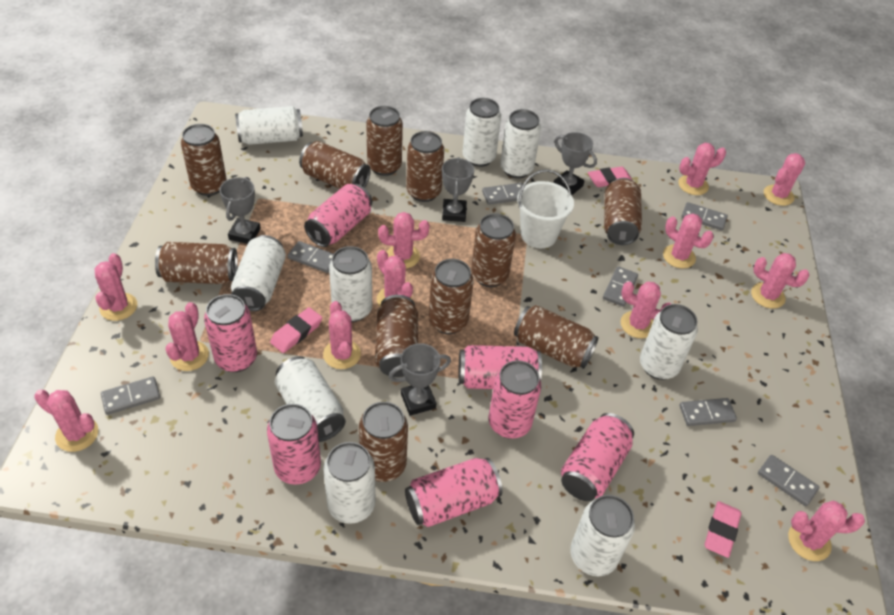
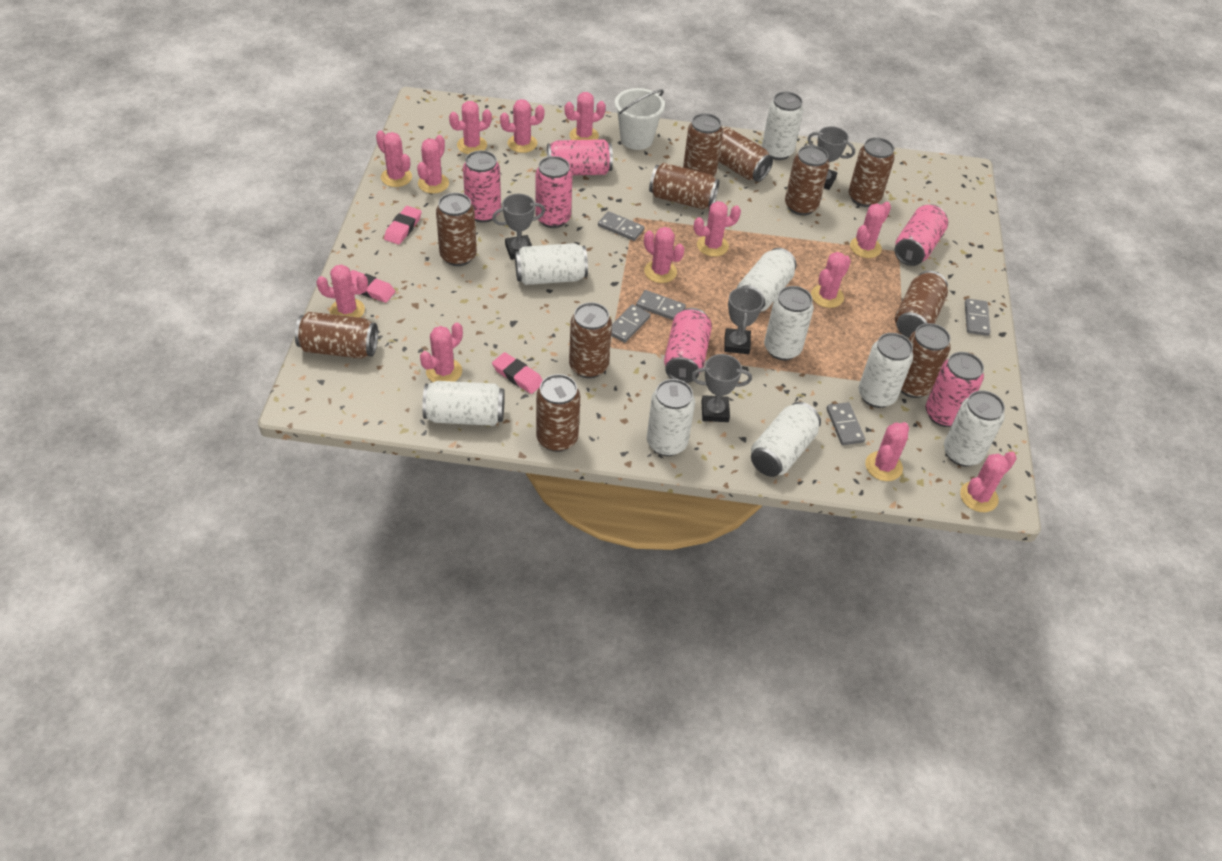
grey domino: 7 -> 5
pink cactus: 12 -> 13
pink can: 7 -> 6

